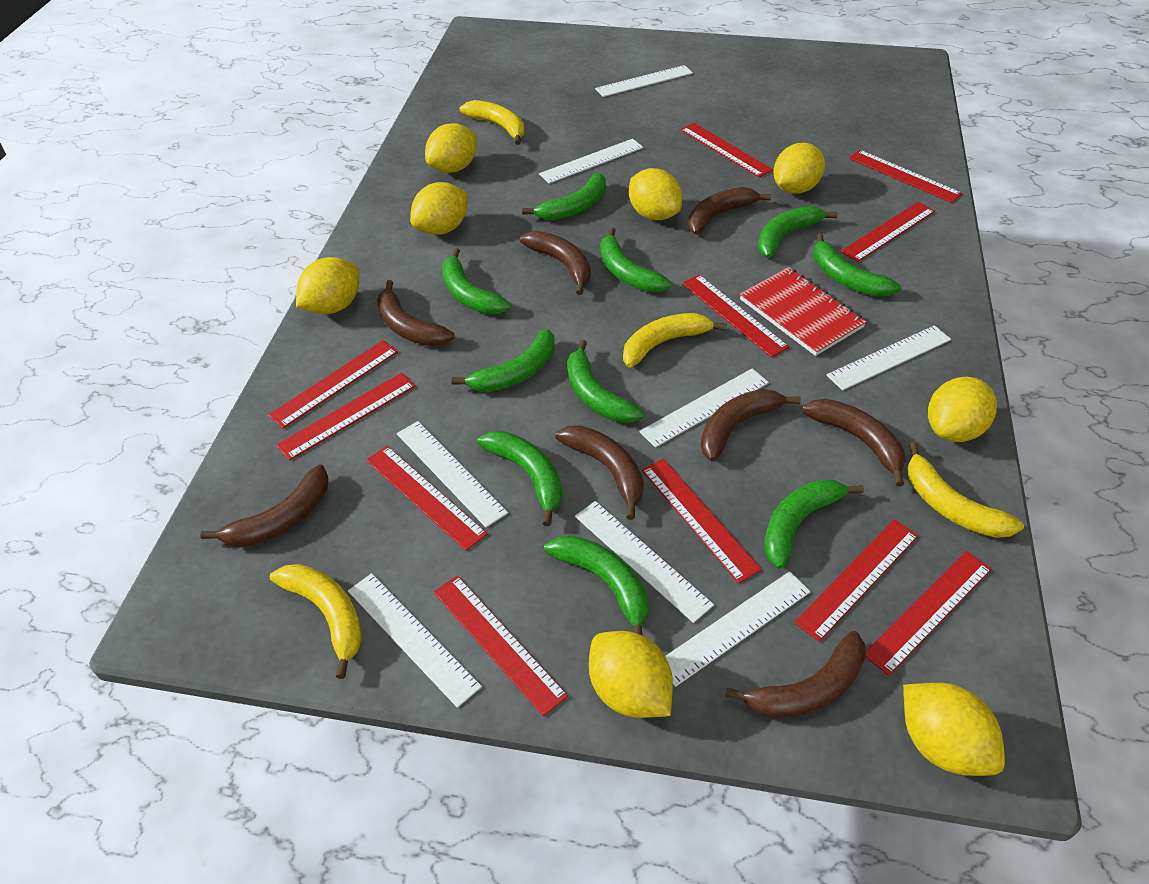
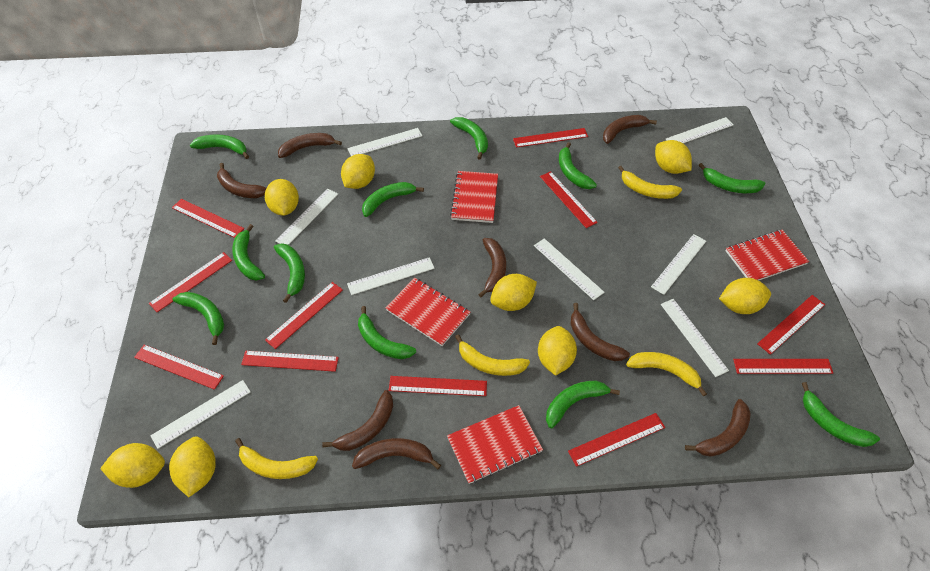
green banana: 10 -> 11
red notebook: 1 -> 4

